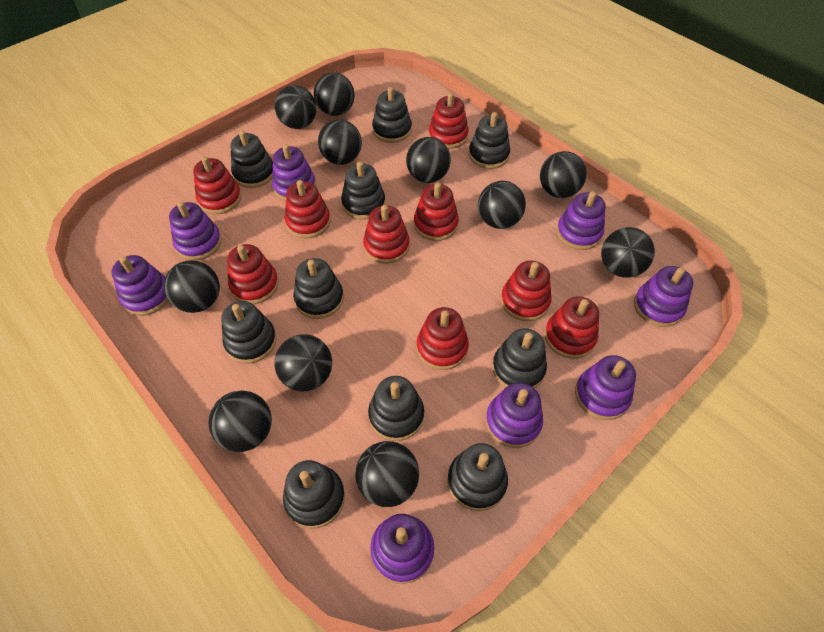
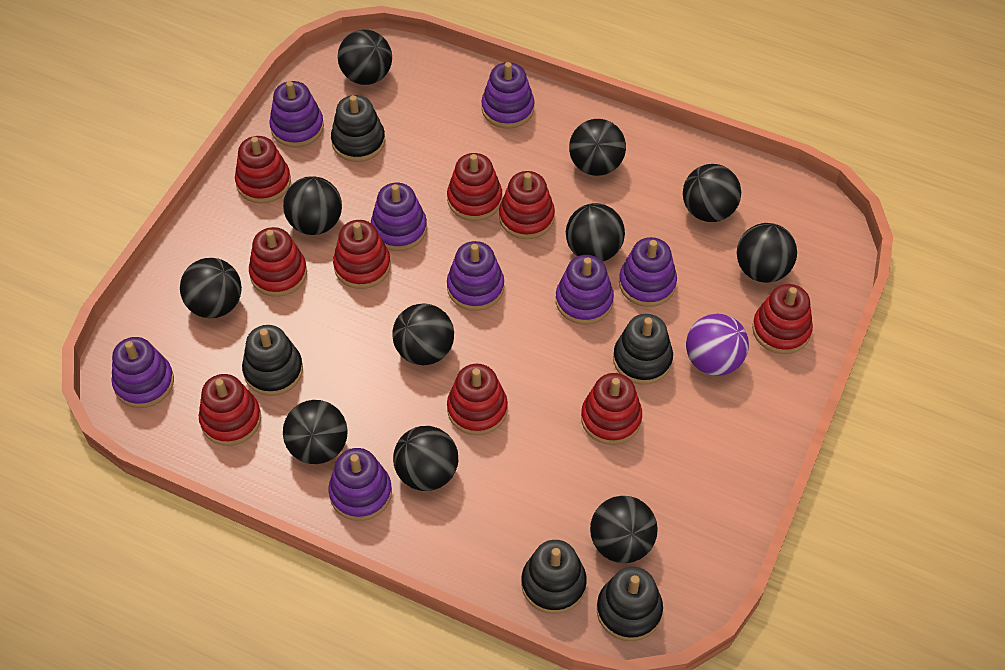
black stacking toy: 10 -> 5
purple ball: 0 -> 1

